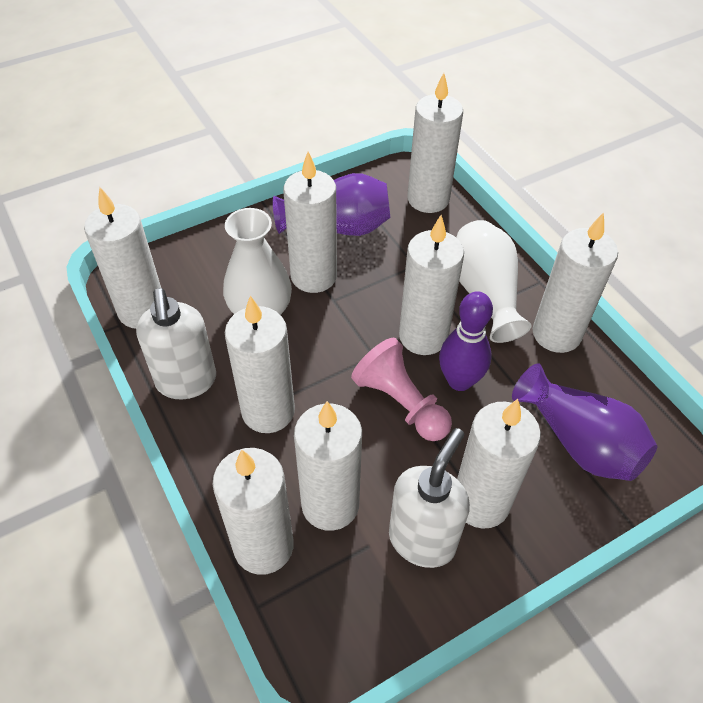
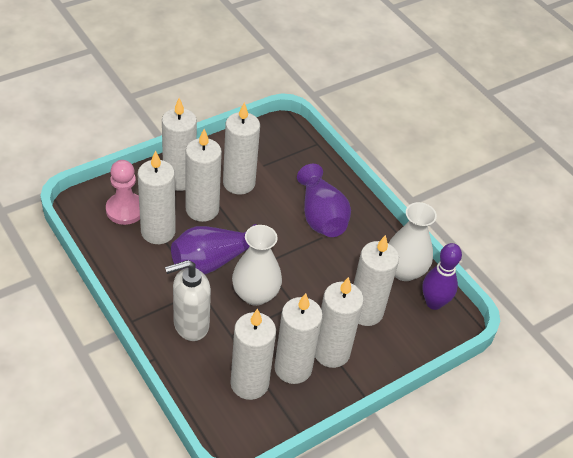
white candle: 9 -> 8
white soap dispenser: 2 -> 1

